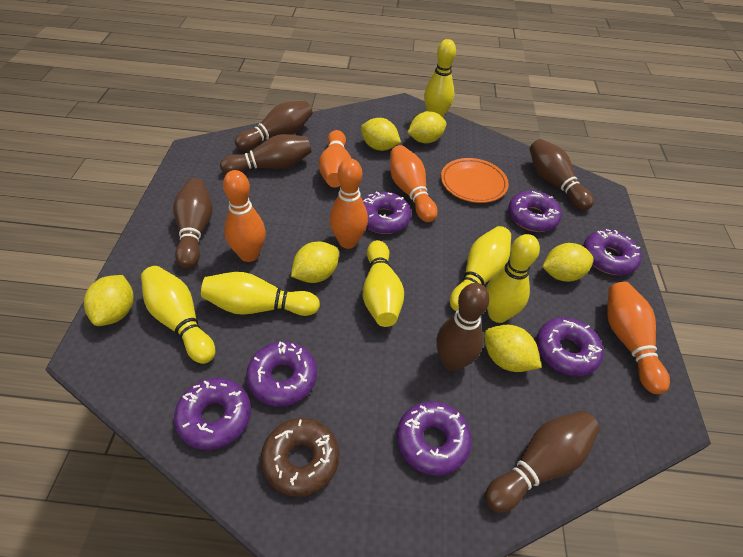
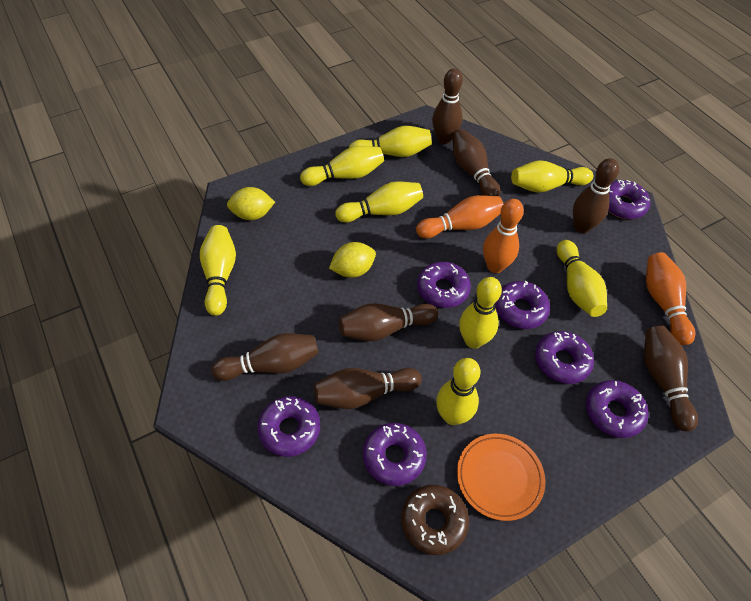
brown bowling pin: 6 -> 7
orange bowling pin: 5 -> 3
yellow bowling pin: 6 -> 8
yellow lemon: 6 -> 2

